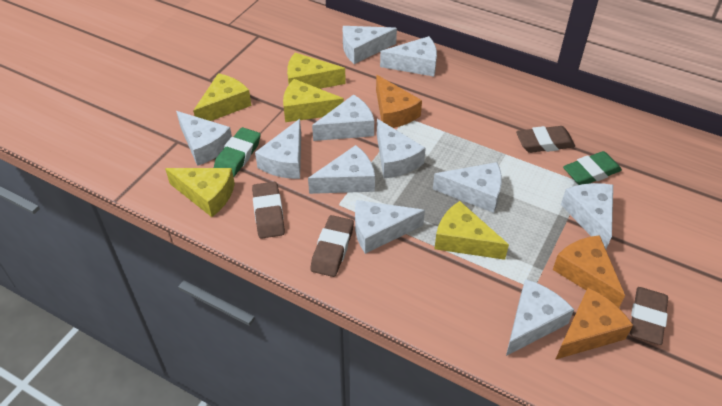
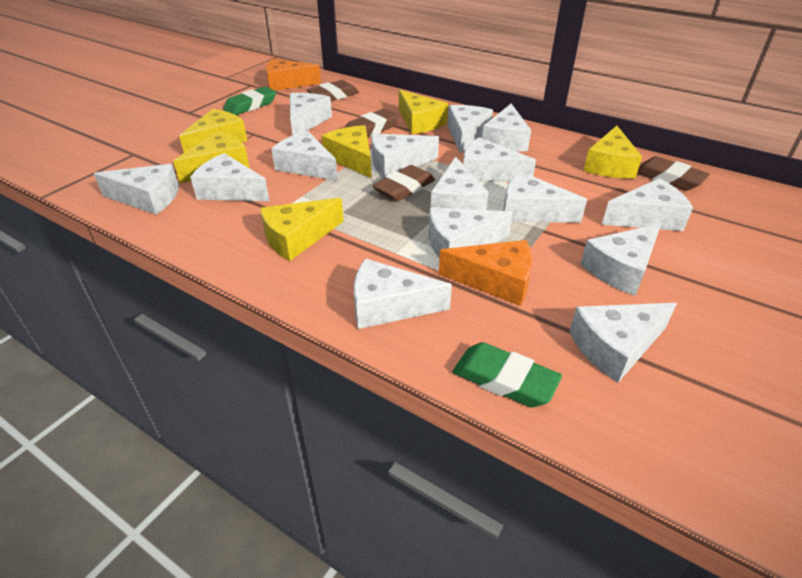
orange cheese: 3 -> 2
white cheese: 11 -> 15
yellow cheese: 5 -> 6

